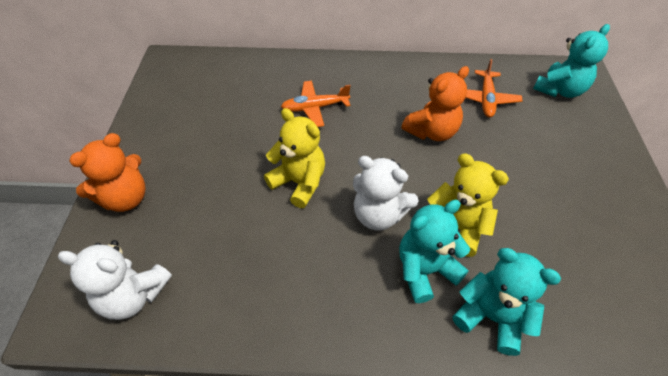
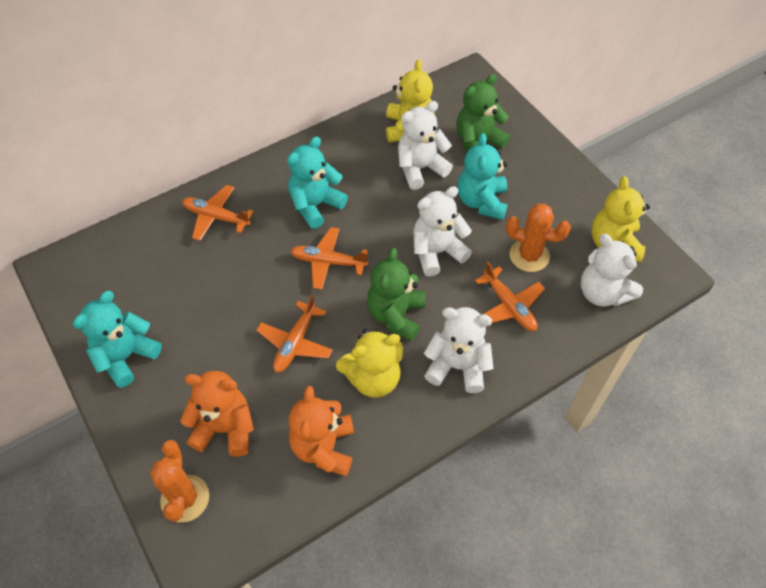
green teddy bear: 0 -> 2
orange cactus: 0 -> 2
orange plane: 2 -> 4
white teddy bear: 2 -> 4
yellow teddy bear: 2 -> 3

